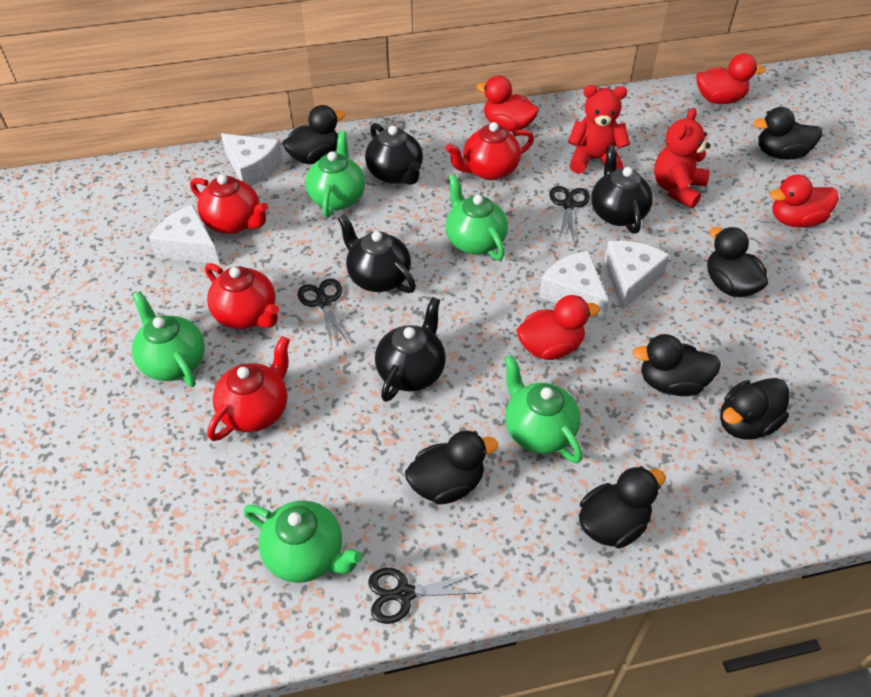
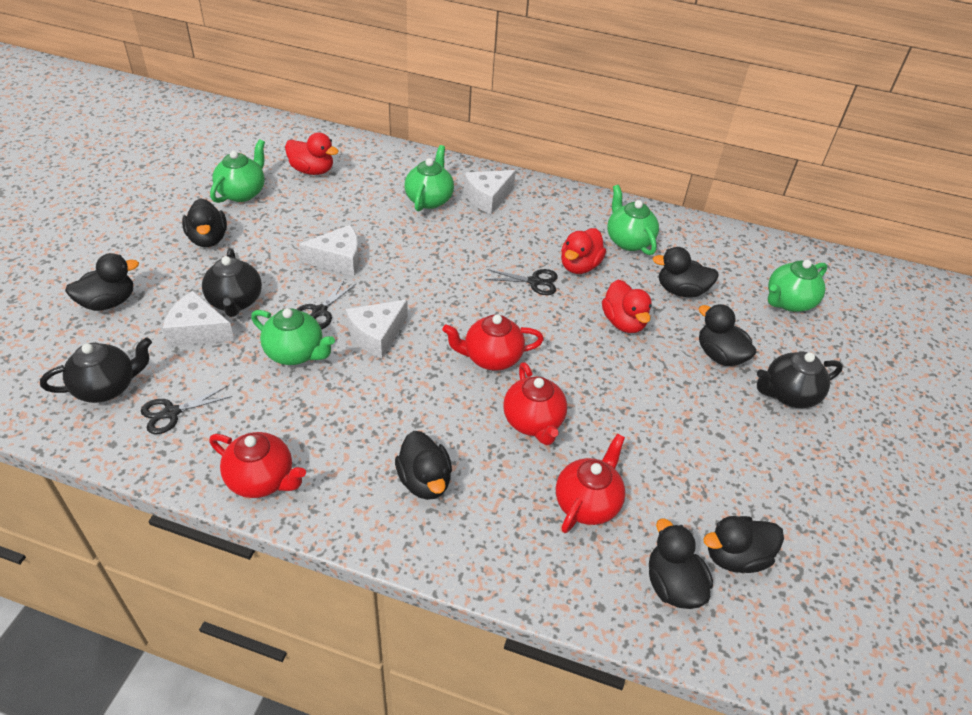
black teapot: 4 -> 3
red duck: 4 -> 3
red teddy bear: 2 -> 0

